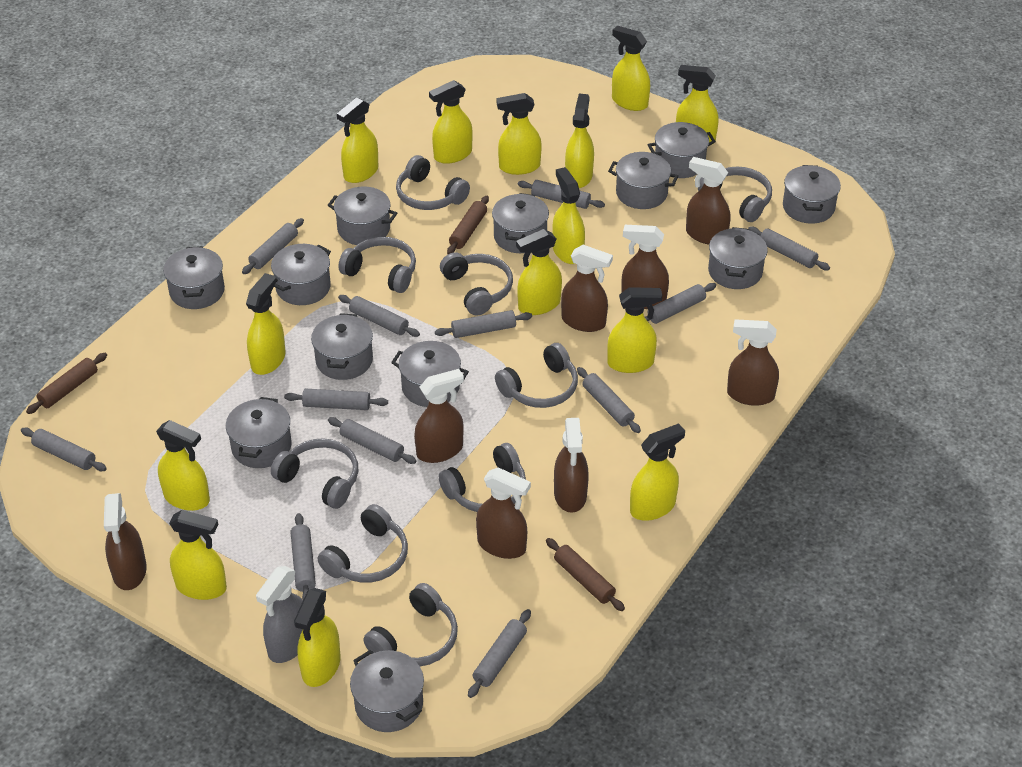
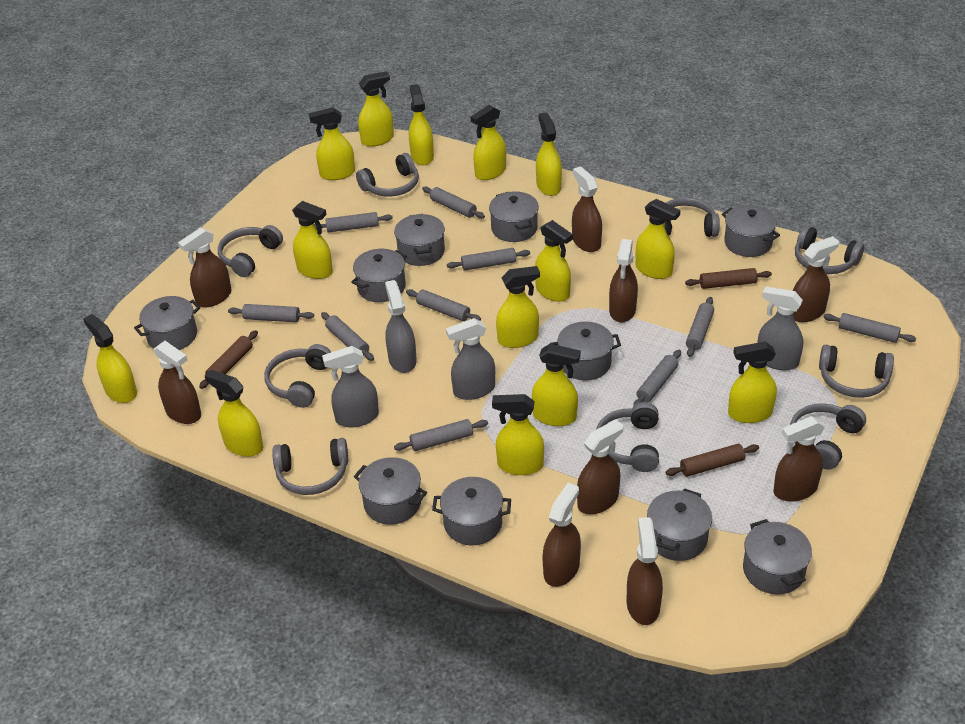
brown spray bottle: 8 -> 9
grey pot: 12 -> 10
grey rolling pin: 12 -> 10
grey spray bottle: 1 -> 4

